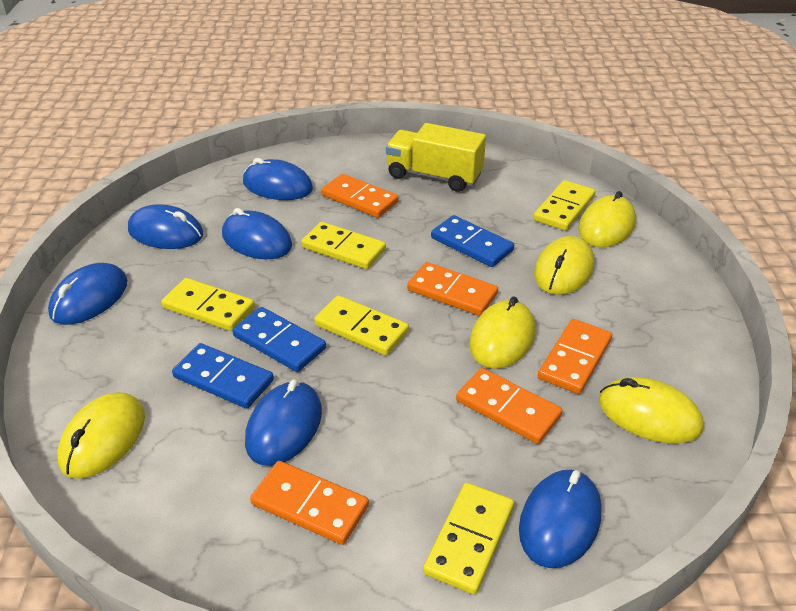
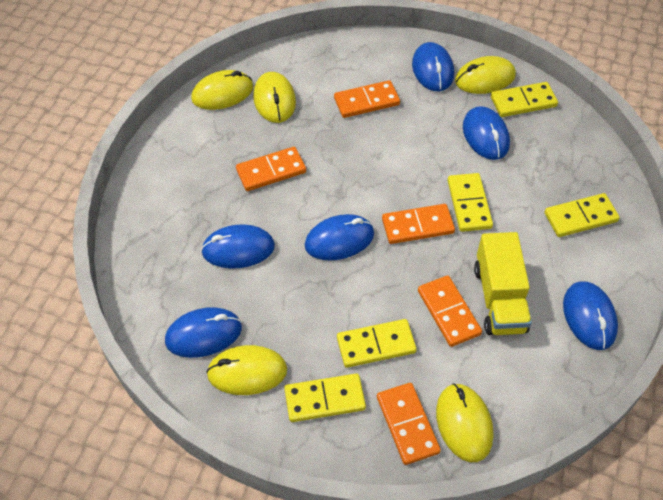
blue domino: 3 -> 0

